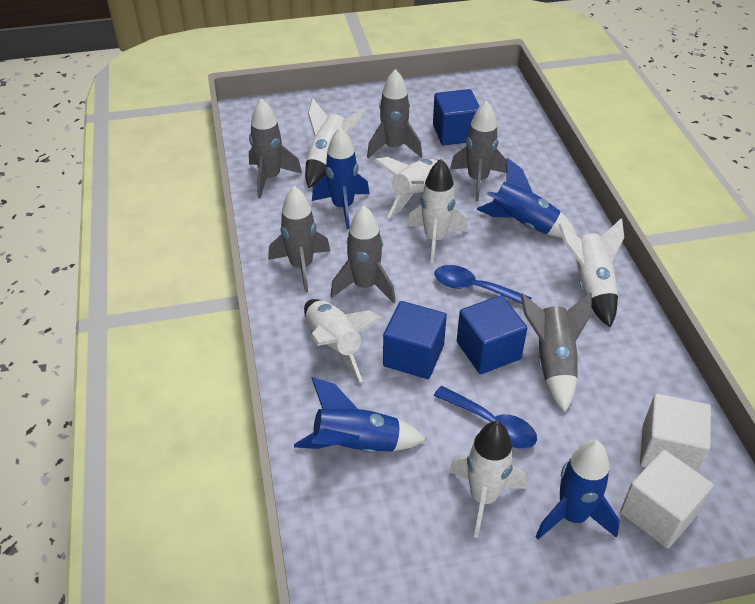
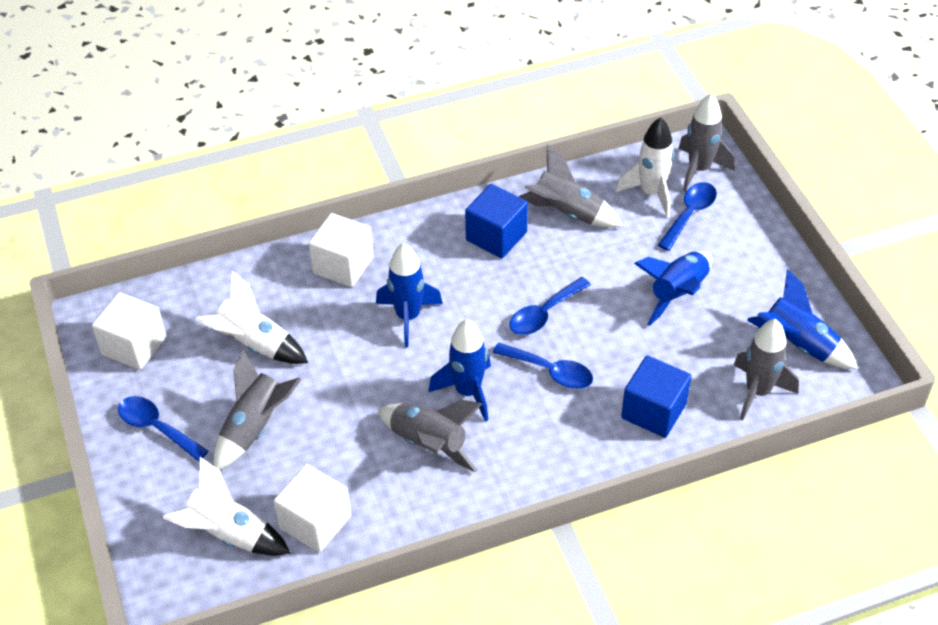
blue cube: 3 -> 2
blue spoon: 2 -> 4
grey rocket: 6 -> 5
white cube: 2 -> 3
white rocket: 6 -> 3

